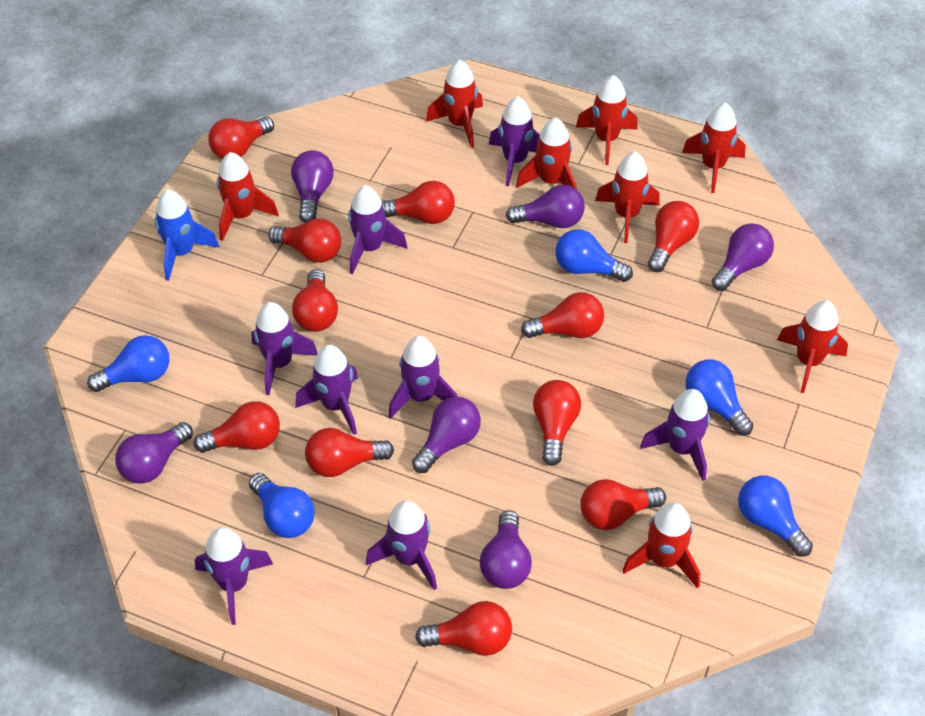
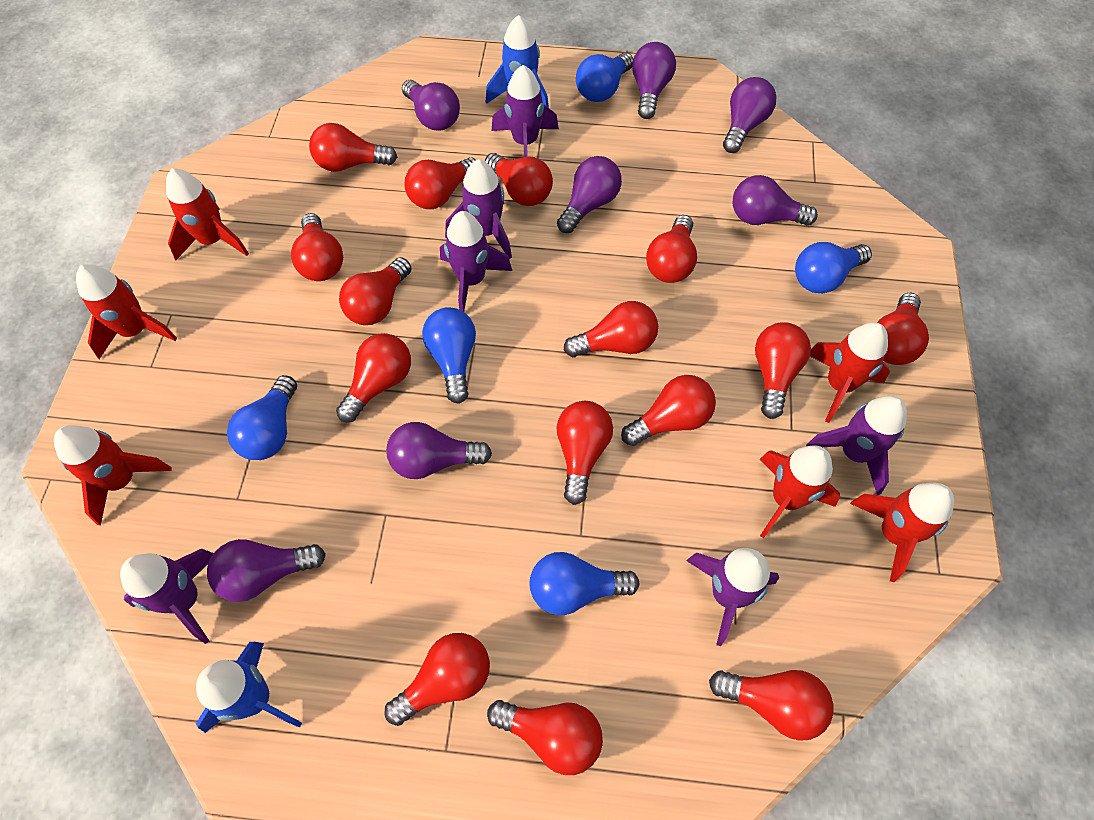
blue rocket: 1 -> 2
purple light bulb: 6 -> 7
purple rocket: 8 -> 6
red light bulb: 11 -> 15
red rocket: 8 -> 6

